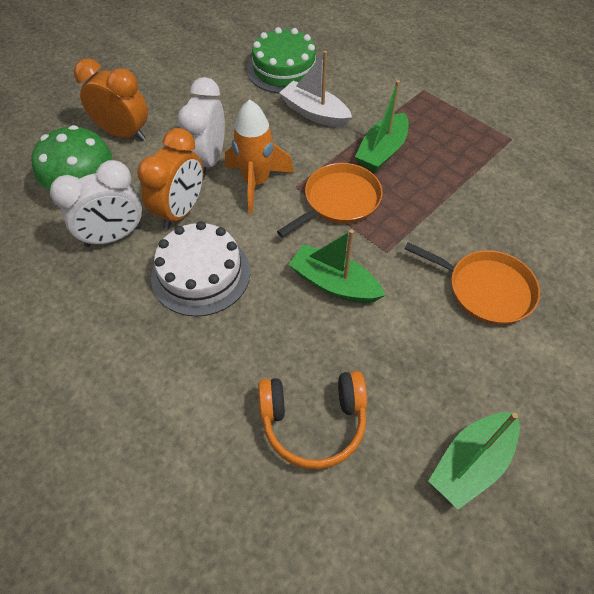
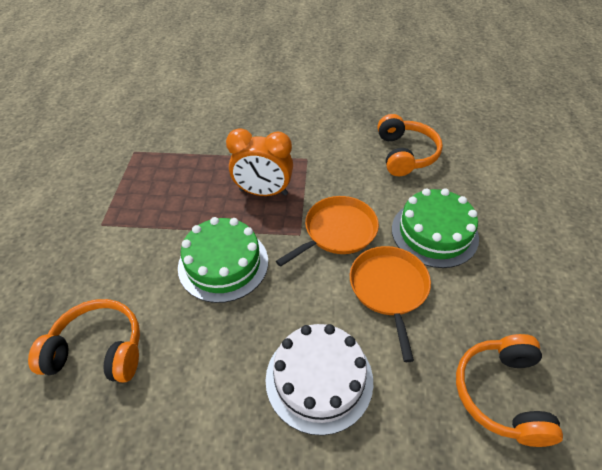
green boat: 3 -> 0
green cake: 1 -> 2
green mushroom: 1 -> 0
orange clock: 2 -> 1
orange headphones: 1 -> 3
orange rocket: 1 -> 0
white boat: 1 -> 0
white clock: 2 -> 0

